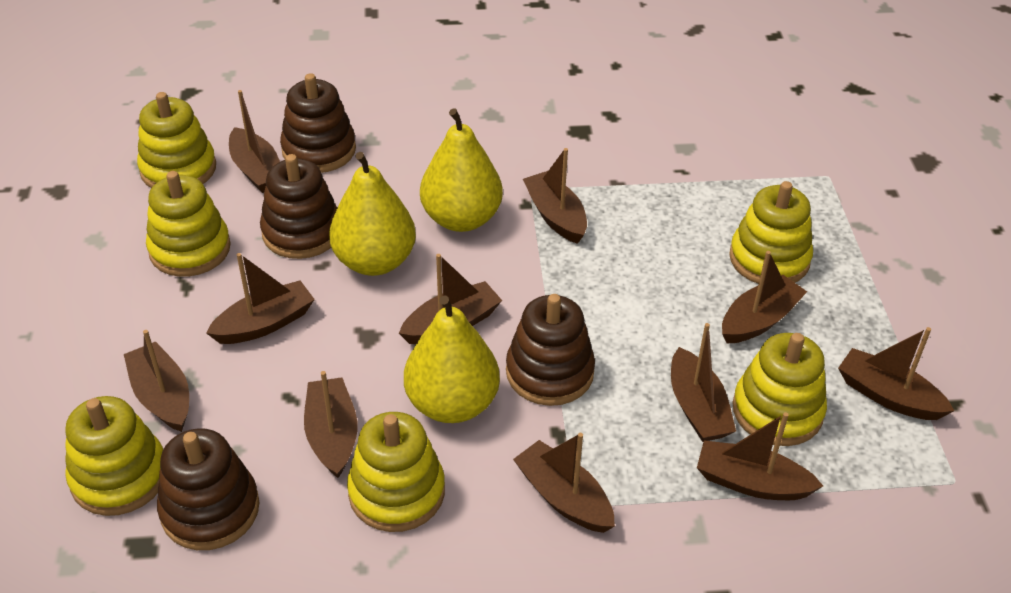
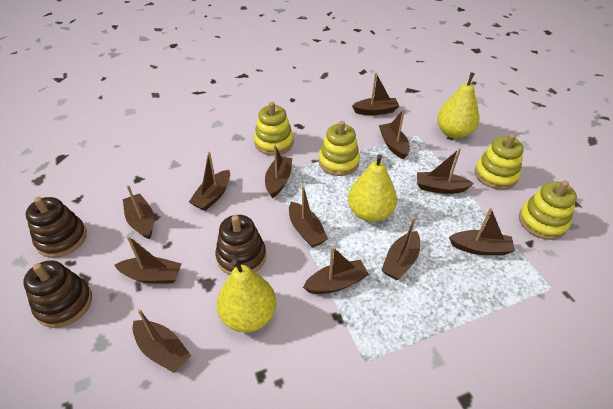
brown boat: 11 -> 12
brown stacking toy: 4 -> 3
yellow stacking toy: 6 -> 4

